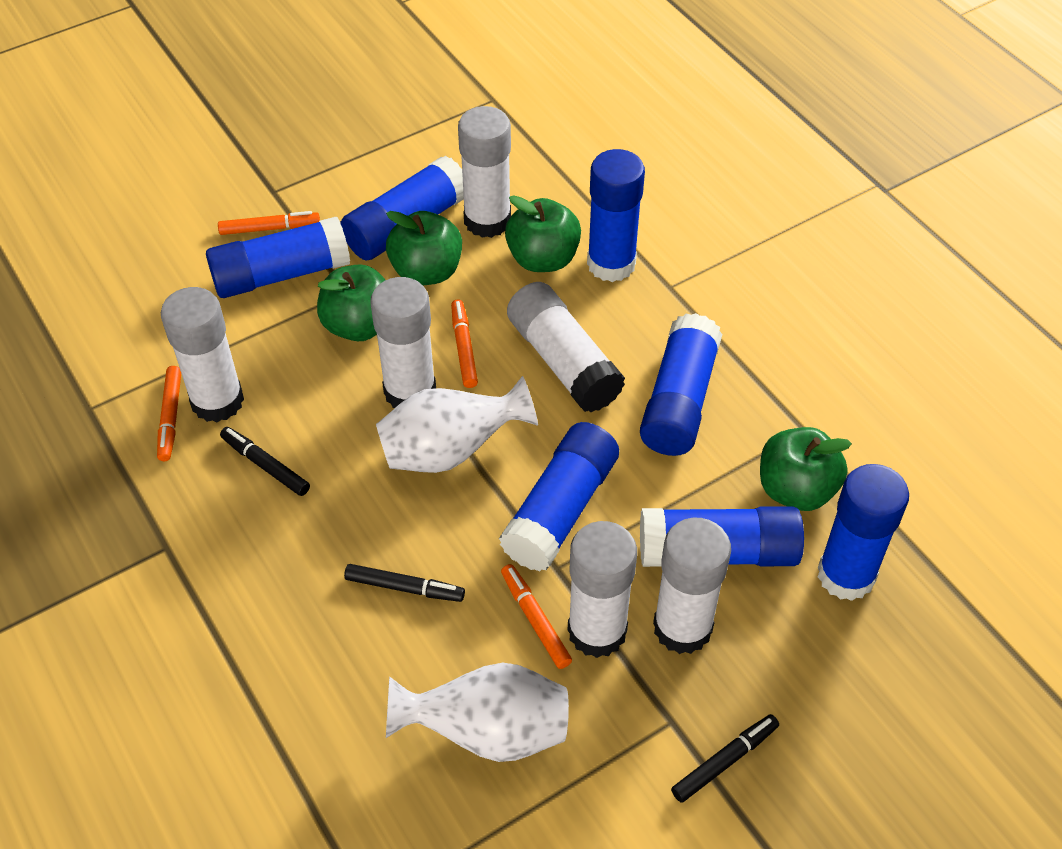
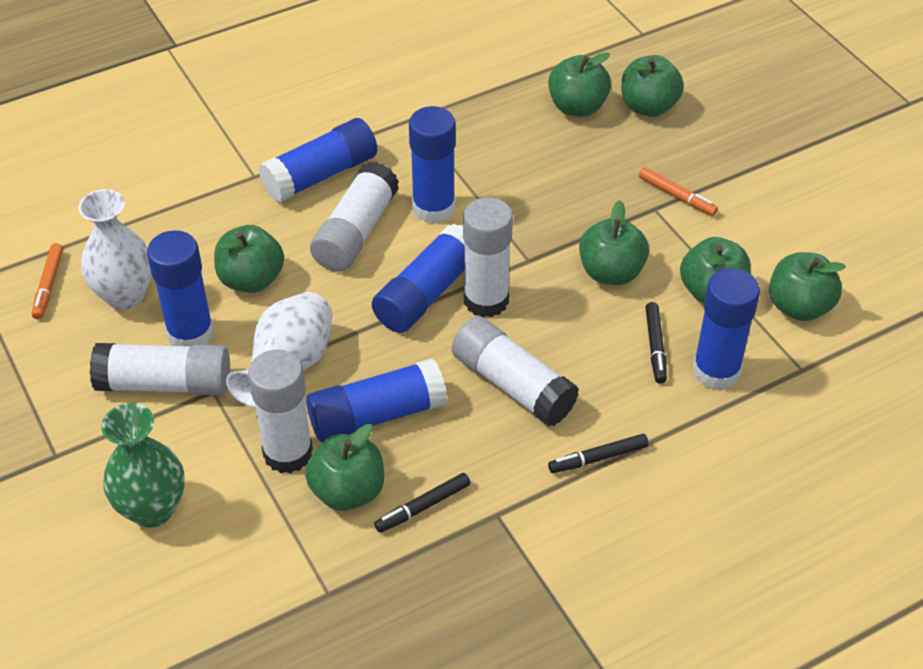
blue glue stick: 7 -> 6
green apple: 4 -> 7
green vase: 0 -> 1
orange marker: 4 -> 2
white glue stick: 6 -> 5

